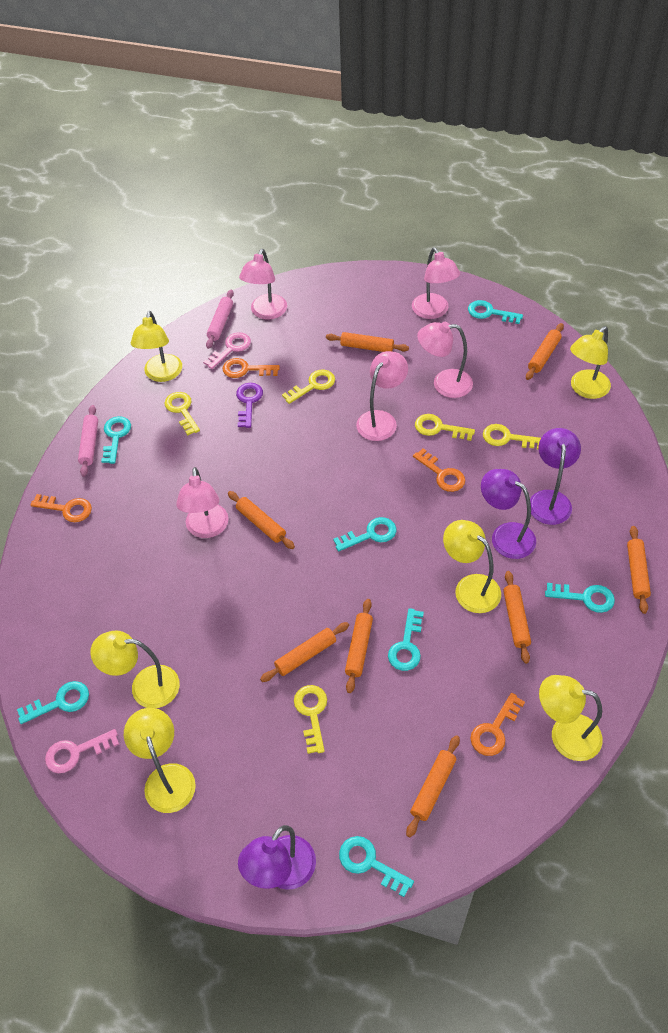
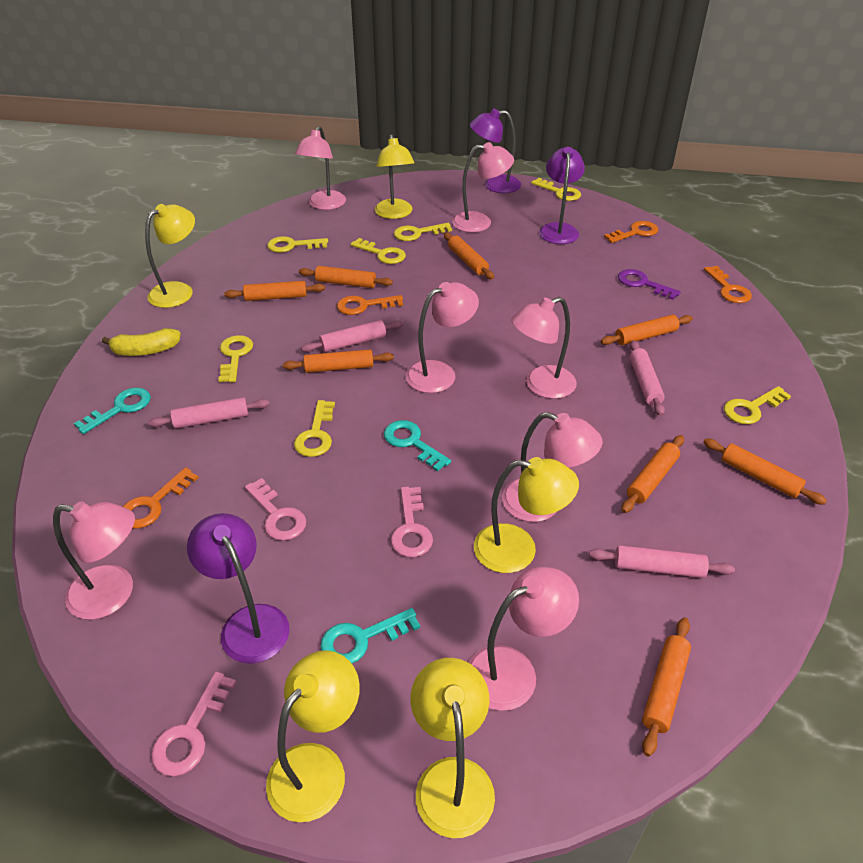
pink key: 2 -> 3
pink lamp: 5 -> 7
pink rolling pin: 2 -> 4
turquoise key: 7 -> 3
yellow banana: 0 -> 1
yellow key: 5 -> 7
yellow lamp: 6 -> 5

